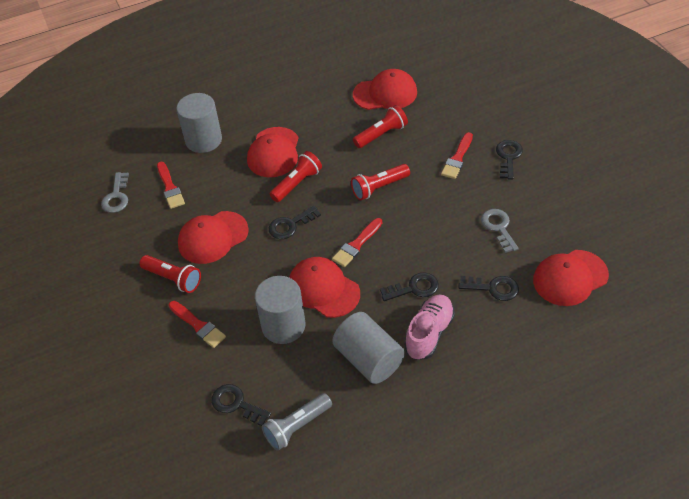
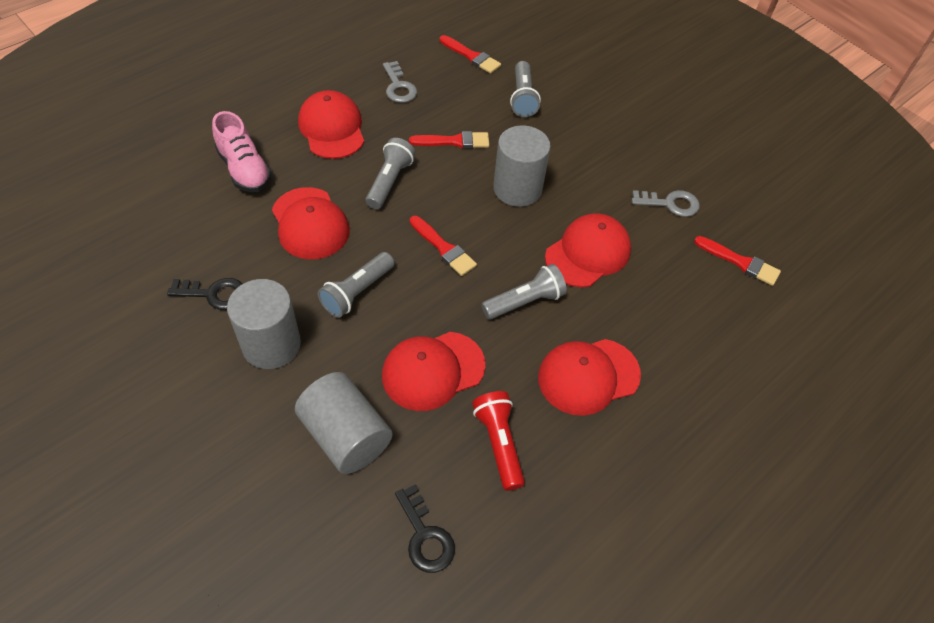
black key: 5 -> 2
grey flashlight: 1 -> 4
red flashlight: 4 -> 1

